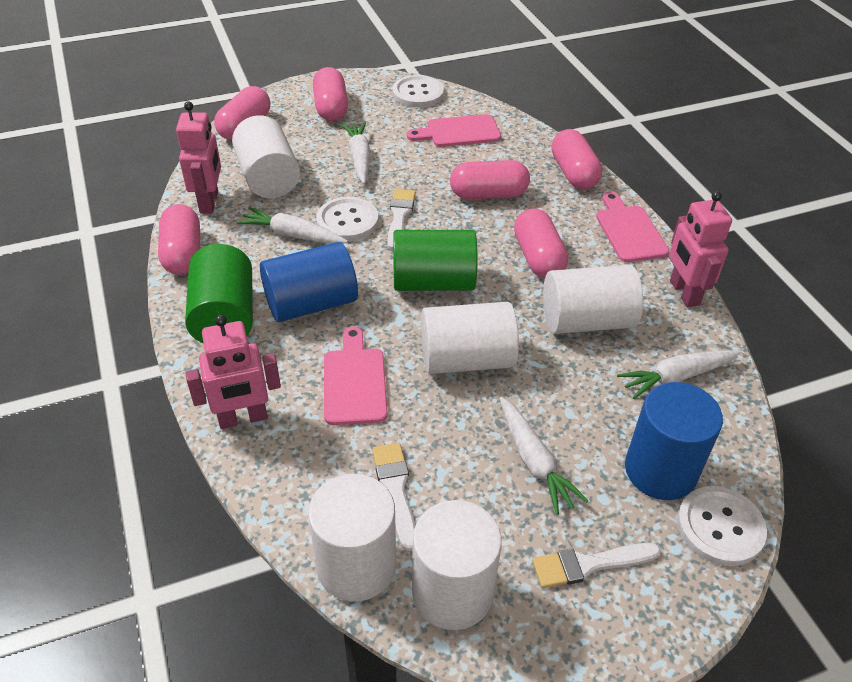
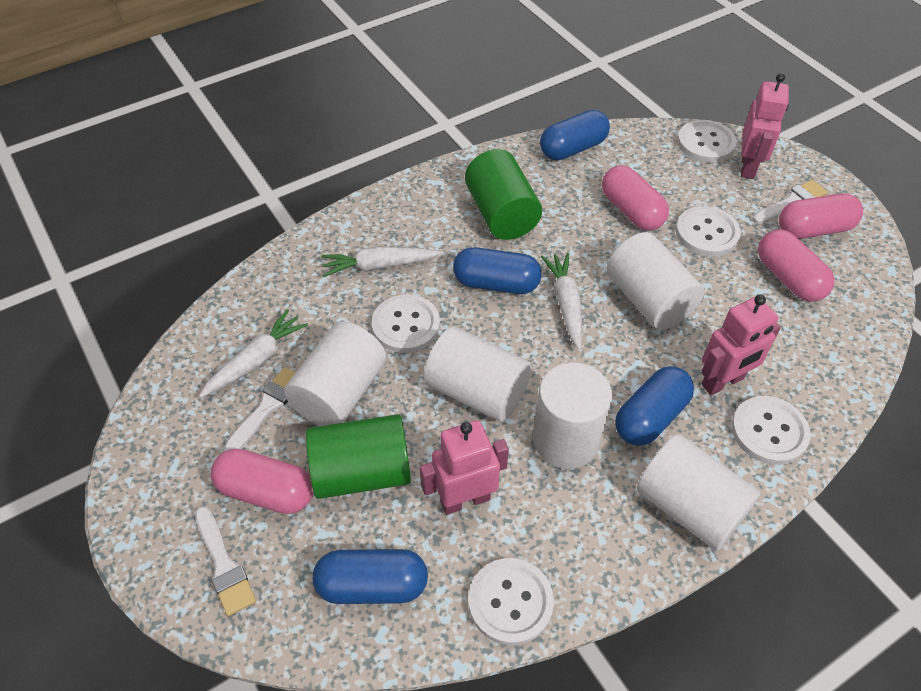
blue capsule: 0 -> 4
blue cylinder: 2 -> 0
pink capsule: 6 -> 4
pink cutting board: 3 -> 0
white button: 3 -> 5
white carrot: 4 -> 3

